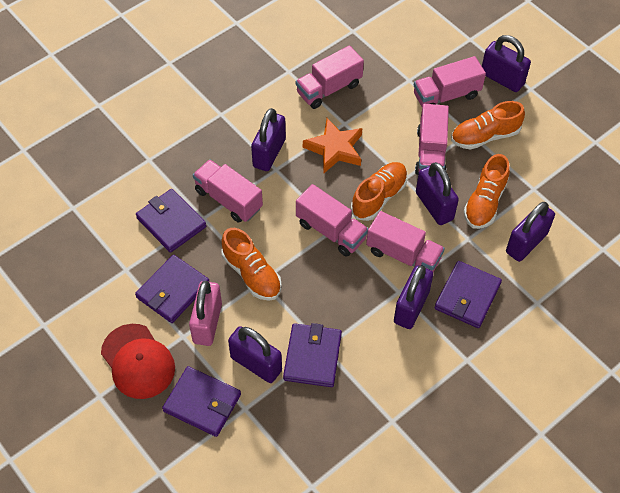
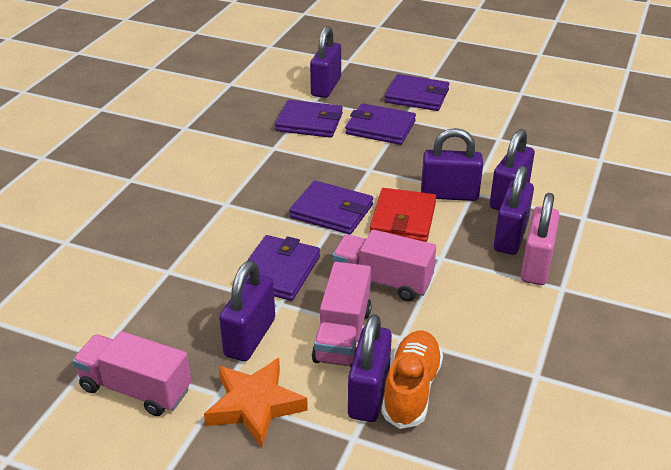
orange shoe: 4 -> 1
pink truck: 6 -> 3
red cap: 1 -> 0
red wallet: 0 -> 1

